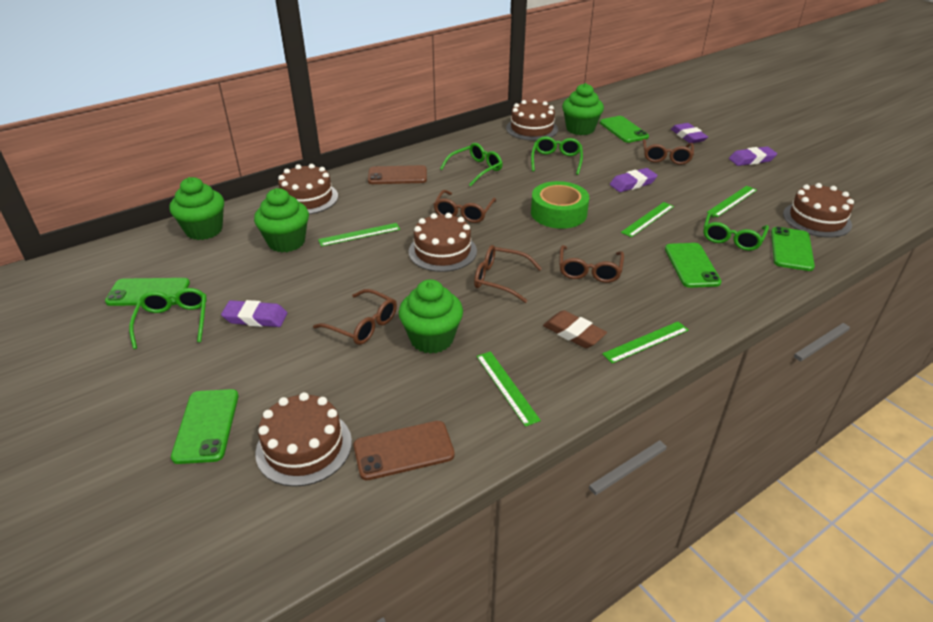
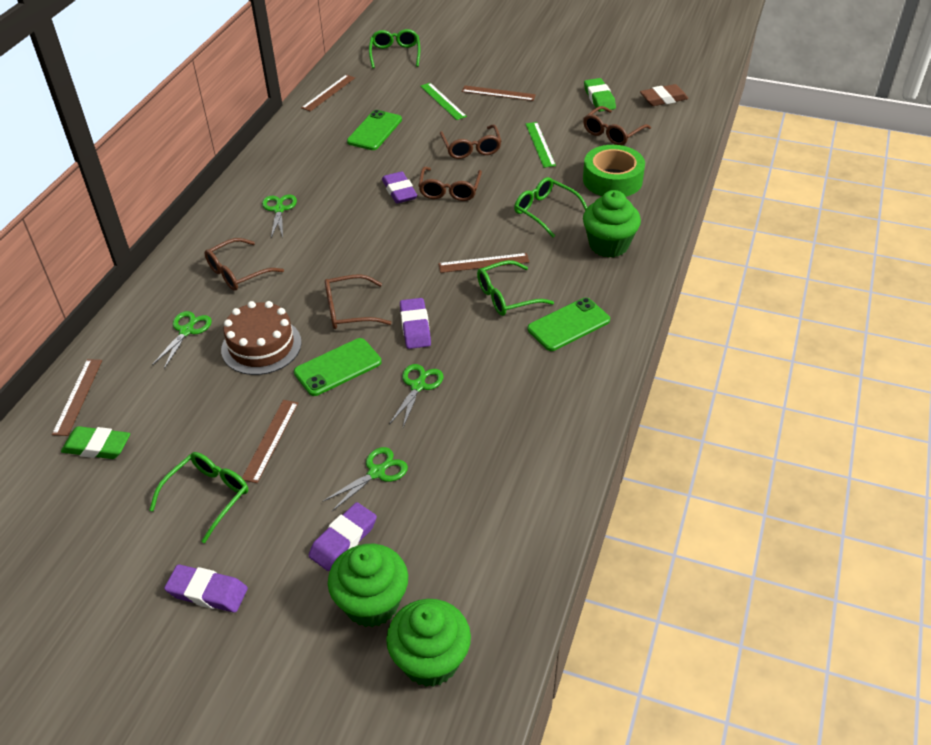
brown cake: 5 -> 1
brown phone: 2 -> 0
brown ruler: 0 -> 5
green cupcake: 4 -> 3
green eraser: 0 -> 2
green phone: 5 -> 3
green ruler: 5 -> 2
green scissors: 0 -> 4

